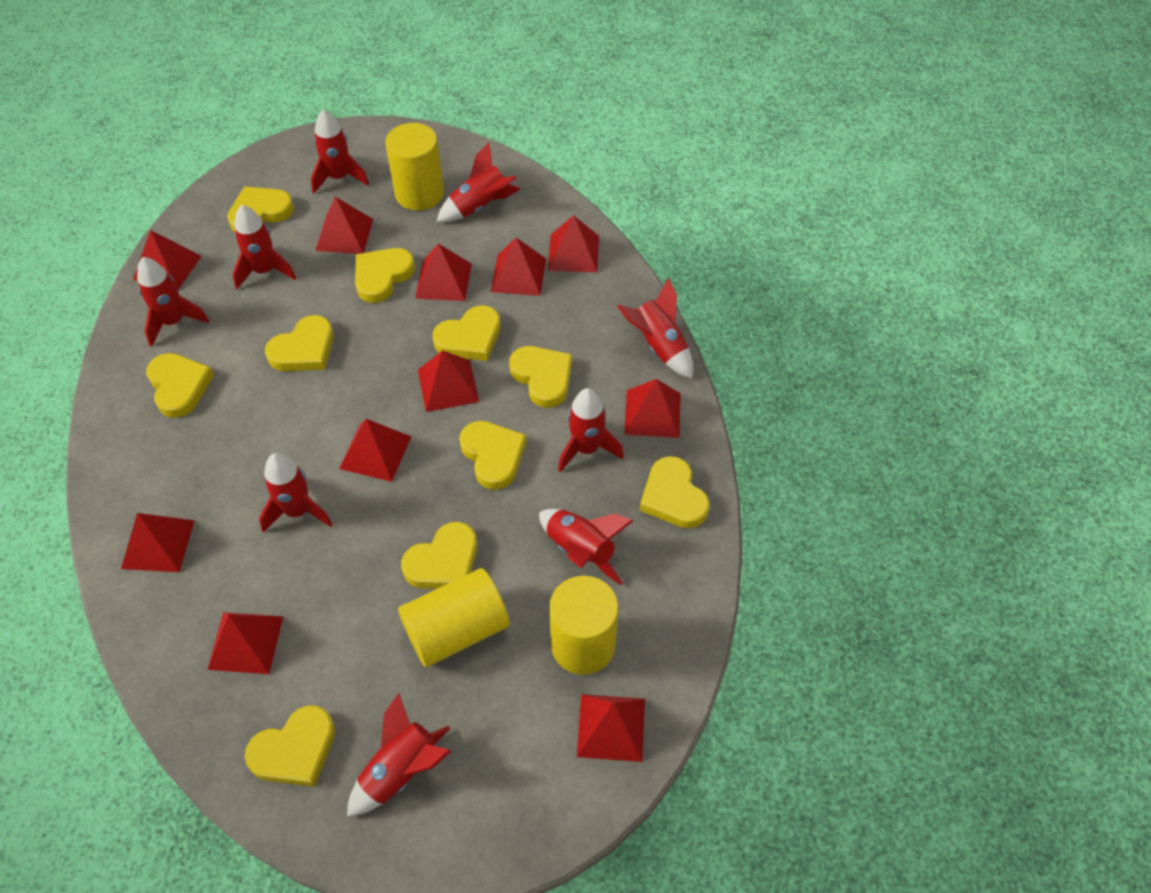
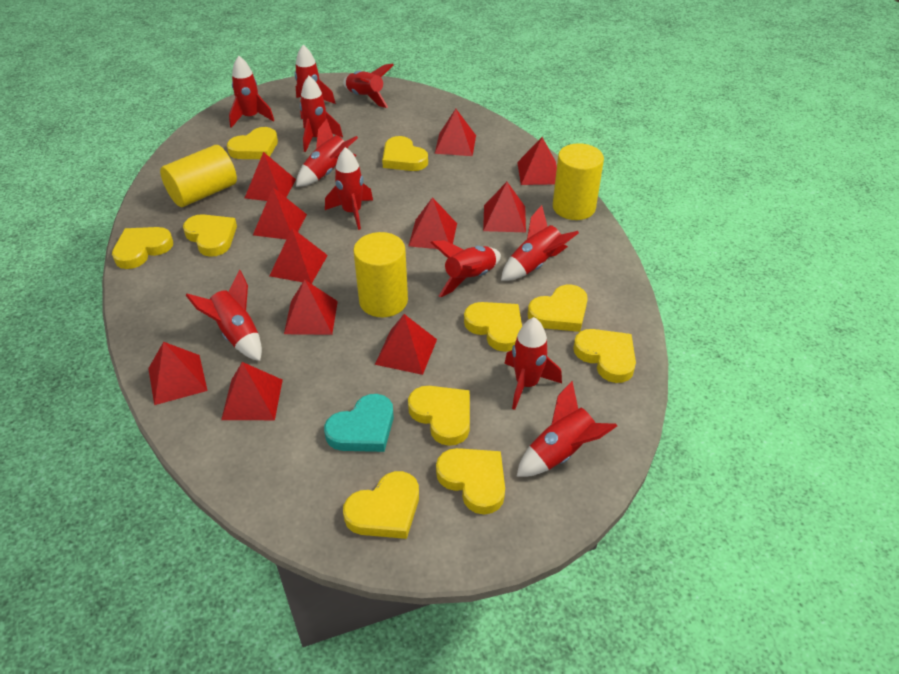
red rocket: 9 -> 11
turquoise heart: 0 -> 1

